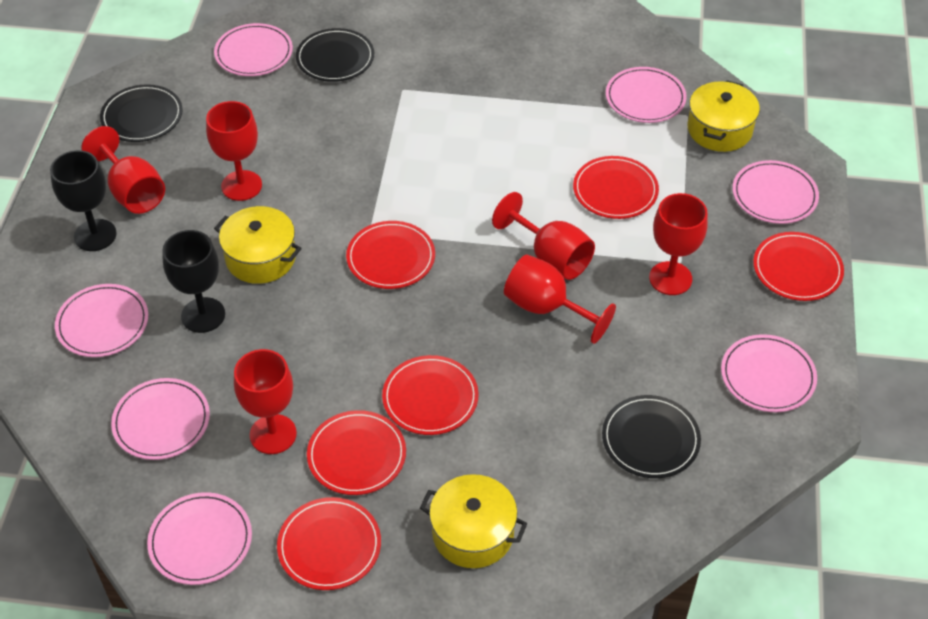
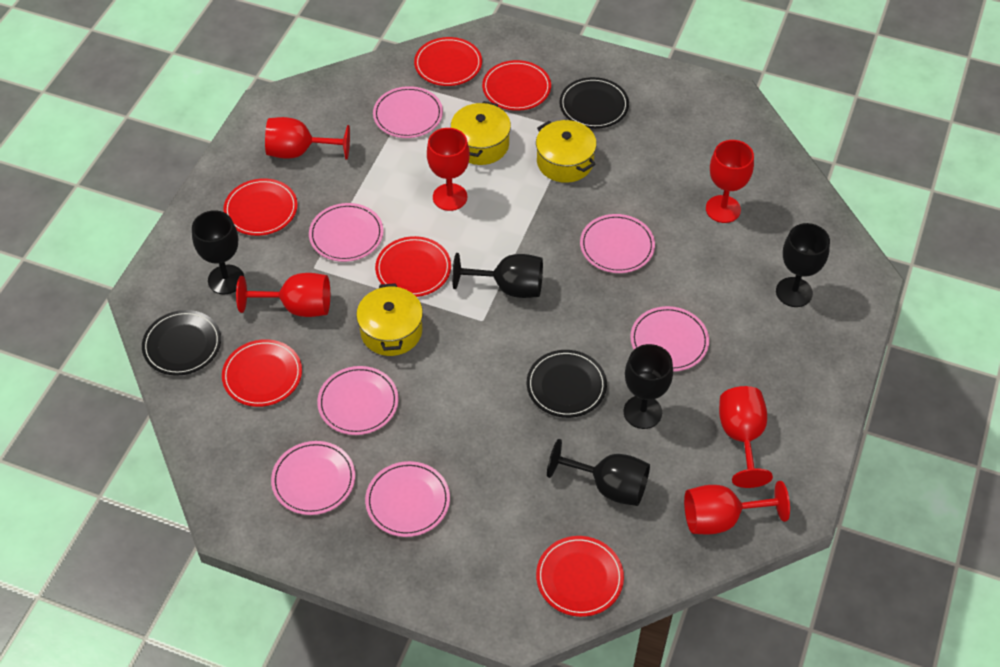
black goblet: 2 -> 5

